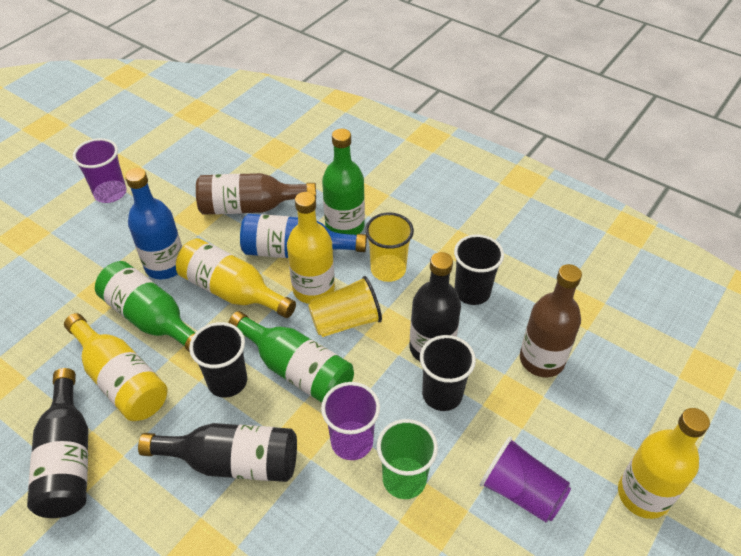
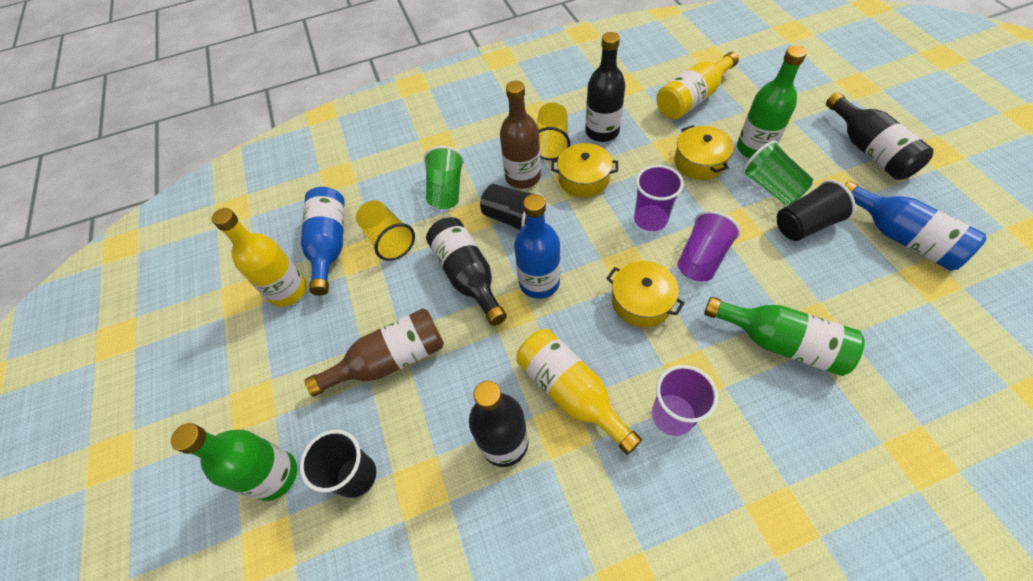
black bottle: 3 -> 4
blue bottle: 2 -> 3
green cup: 1 -> 2
yellow bottle: 4 -> 3
yellow pot: 0 -> 3

